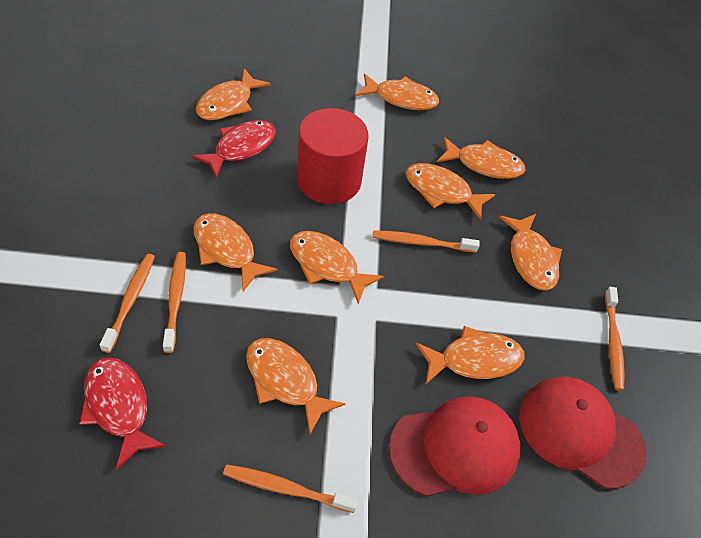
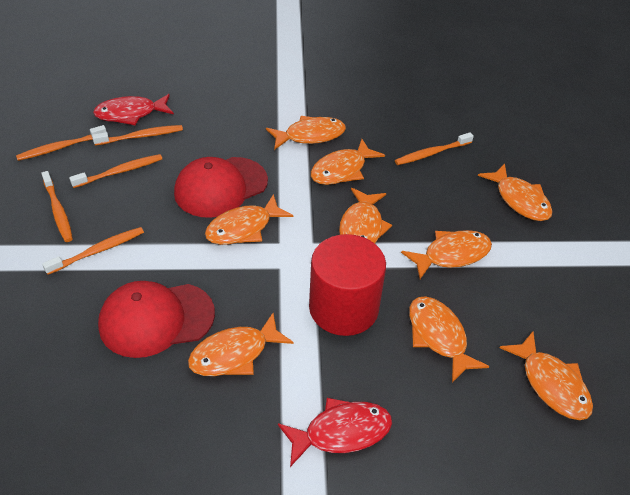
orange toothbrush: 5 -> 6

